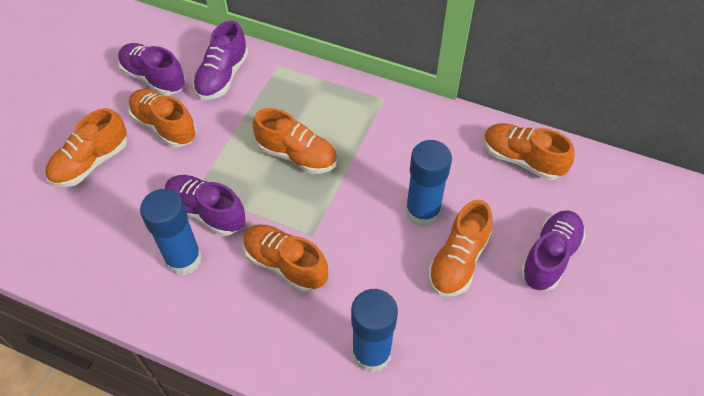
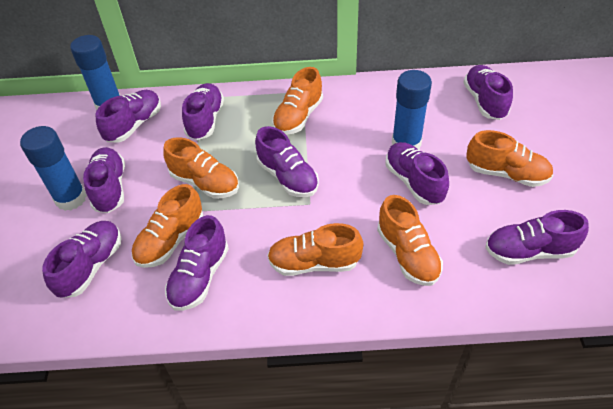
purple shoe: 4 -> 9

